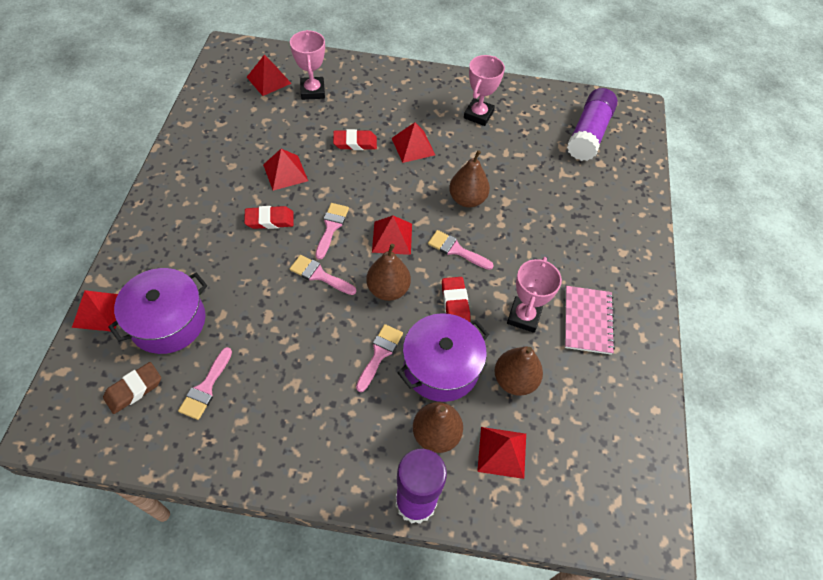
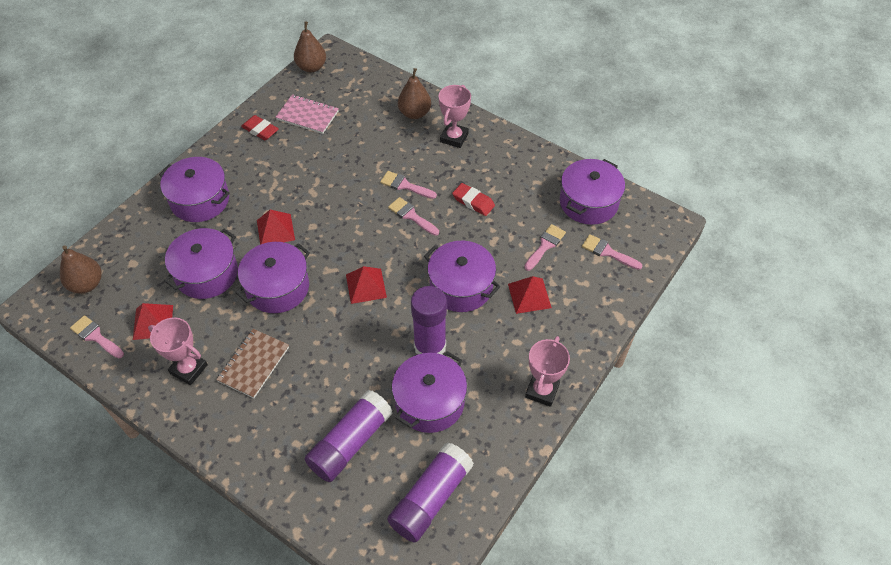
brown eraser: 1 -> 0
brown notebook: 0 -> 1
brown pear: 4 -> 3
purple glue stick: 2 -> 3
purple pot: 2 -> 6
red eraser: 3 -> 2
red pyramid: 6 -> 4

